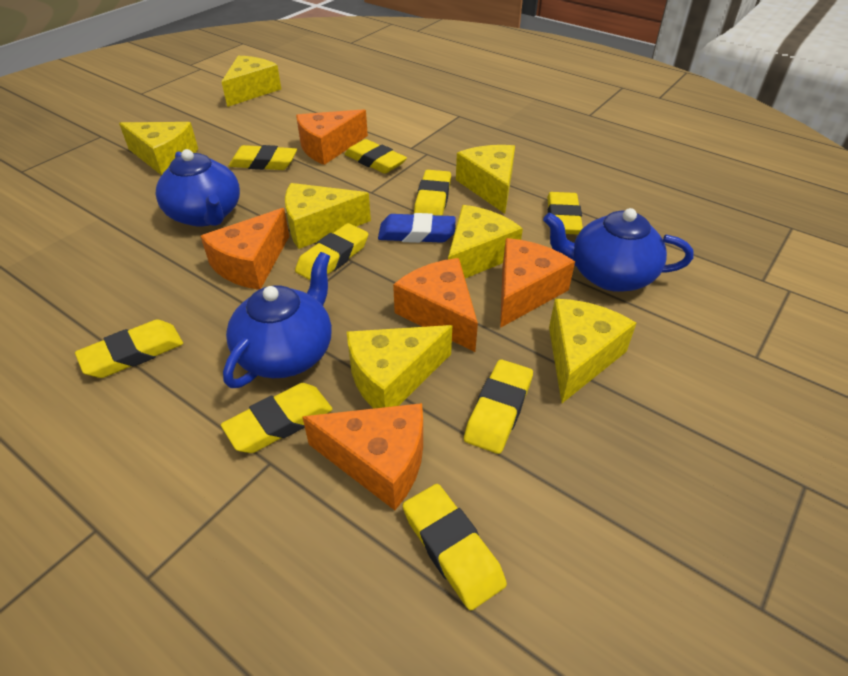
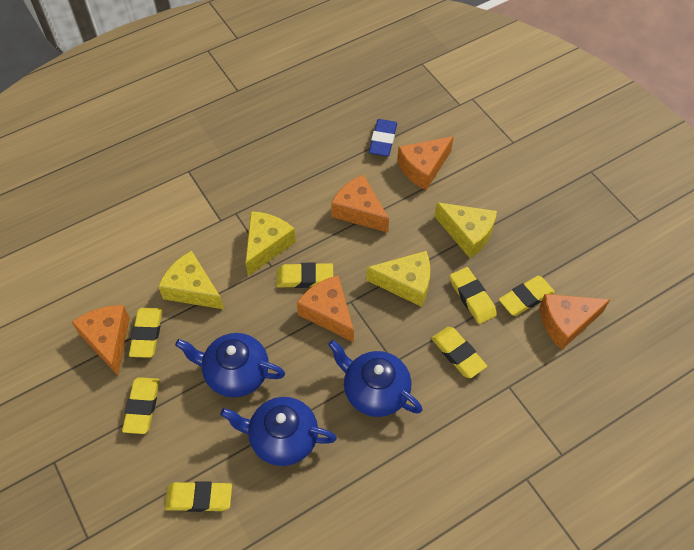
yellow cheese: 7 -> 4
yellow eraser: 9 -> 7

